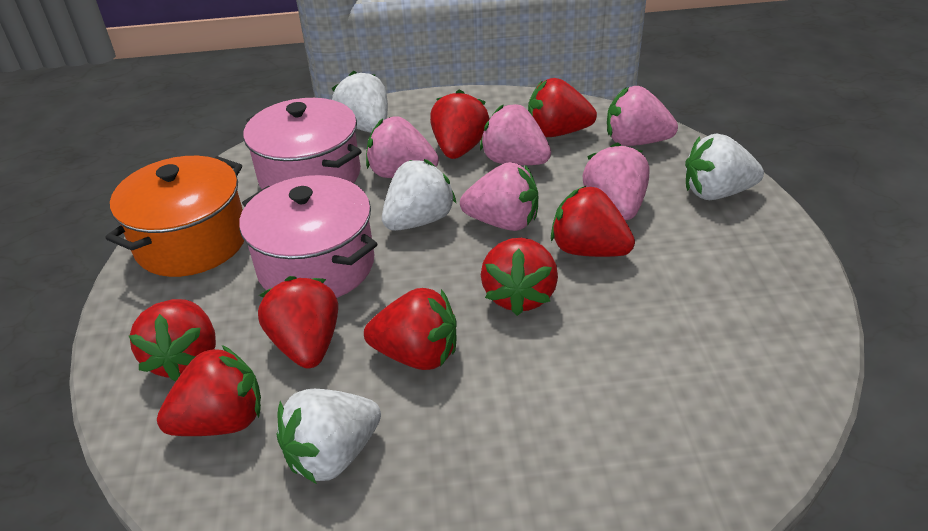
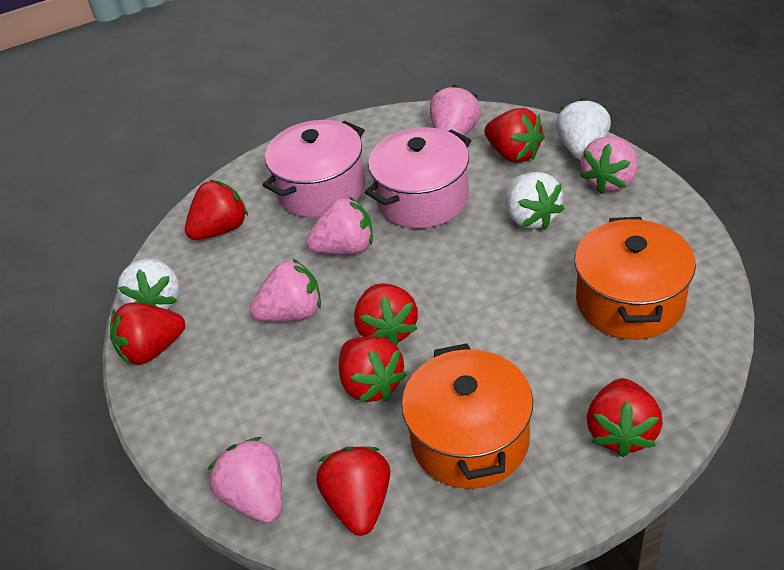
orange pot: 1 -> 2
red strawberry: 8 -> 7
white strawberry: 4 -> 3

